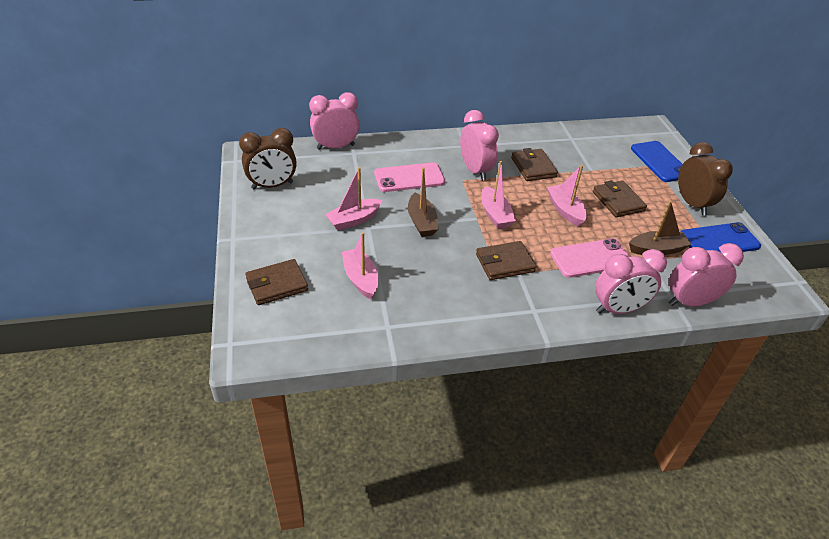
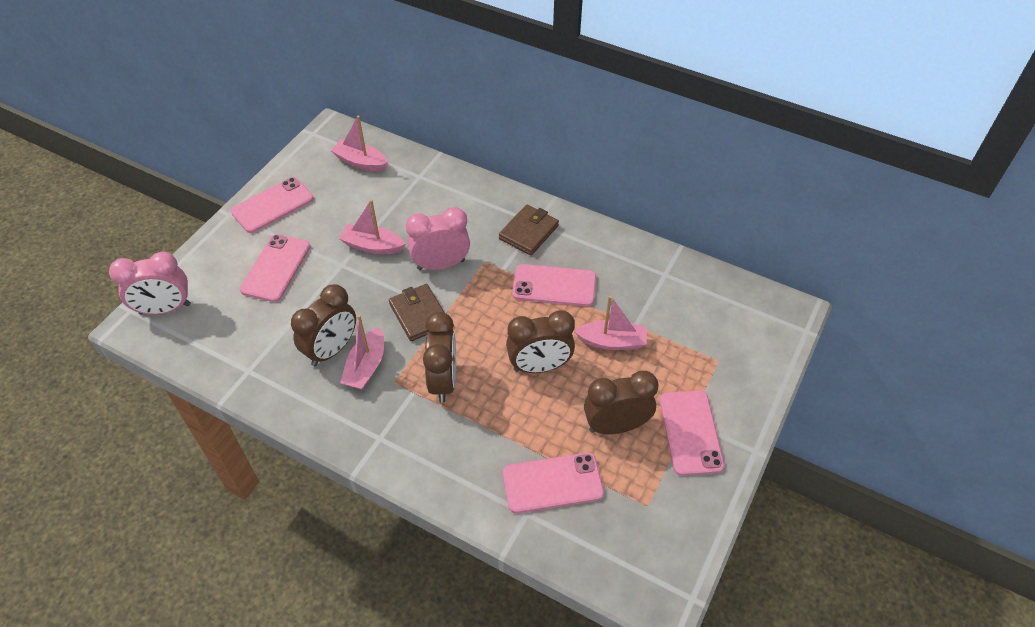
blue phone: 2 -> 0
brown boat: 2 -> 0
brown clock: 2 -> 4
brown wallet: 4 -> 2
pink clock: 4 -> 2
pink phone: 2 -> 5

